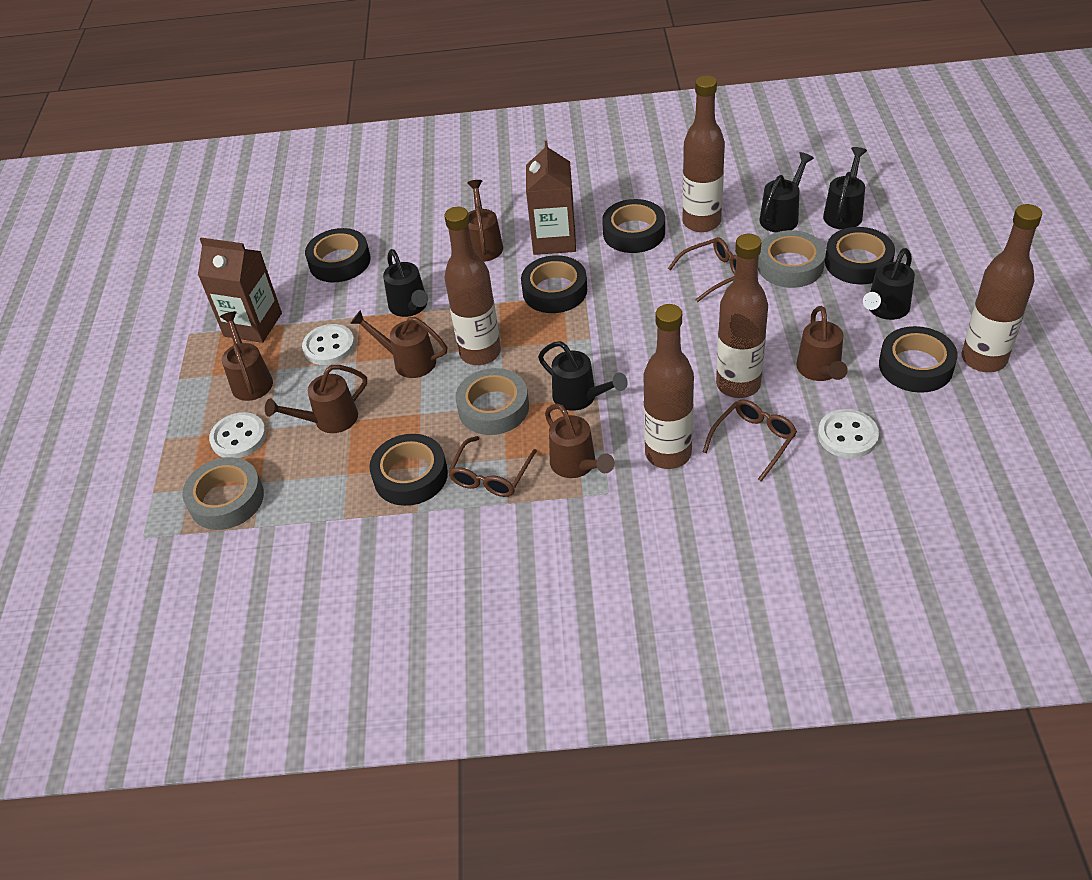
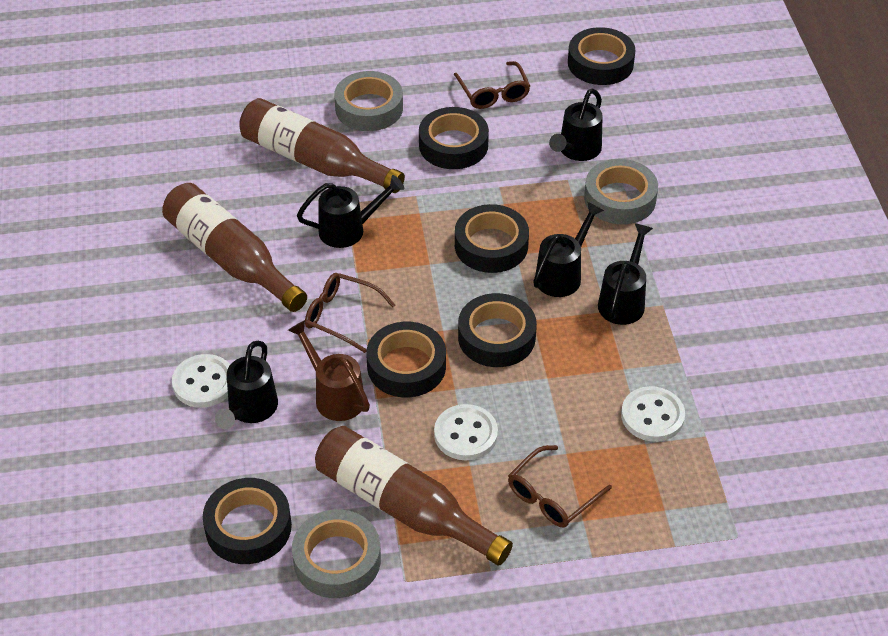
brown bottle: 5 -> 3
brown carton: 2 -> 0
brown watering can: 6 -> 1

